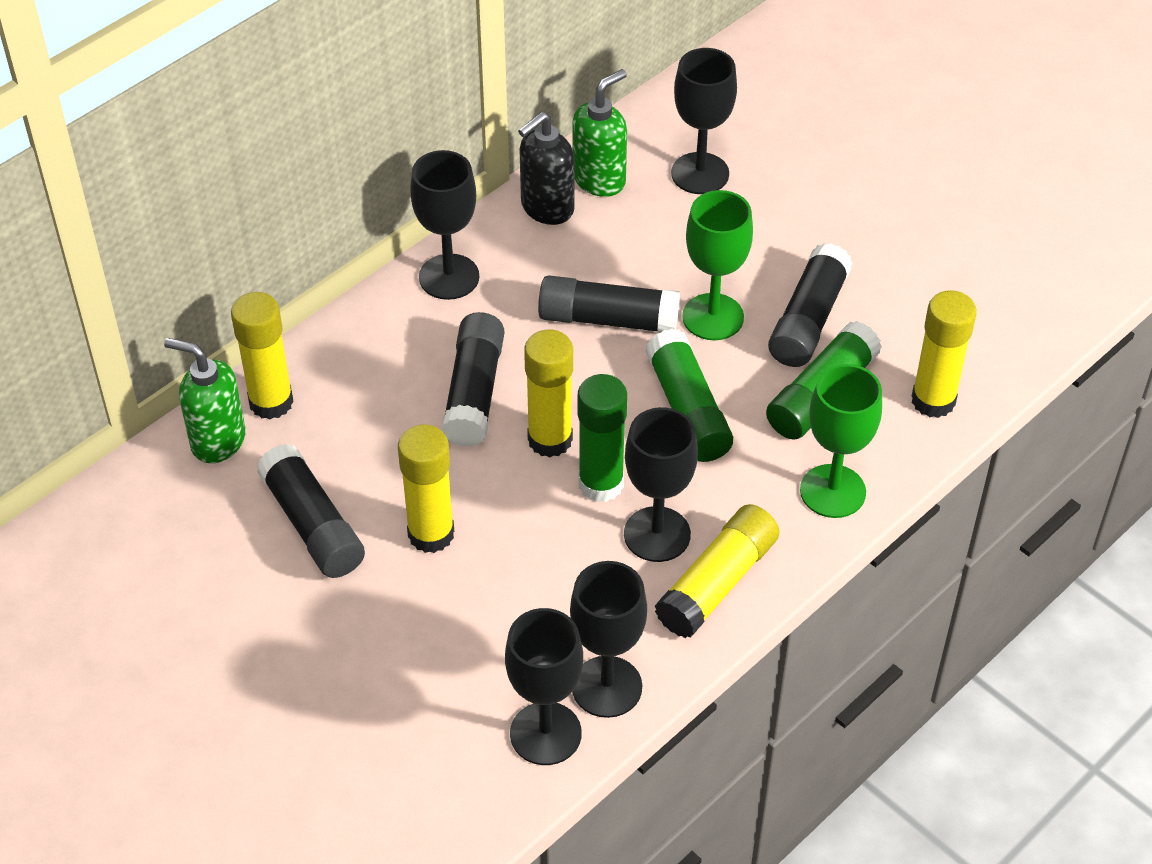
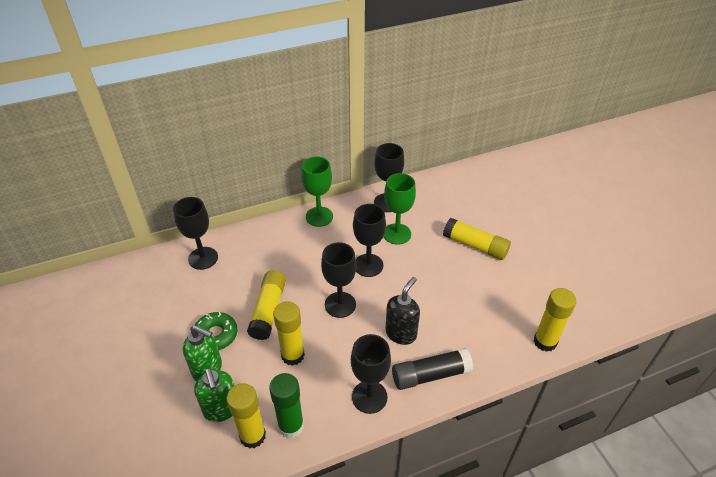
black glue stick: 4 -> 1
green donut: 0 -> 1
green glue stick: 3 -> 1

